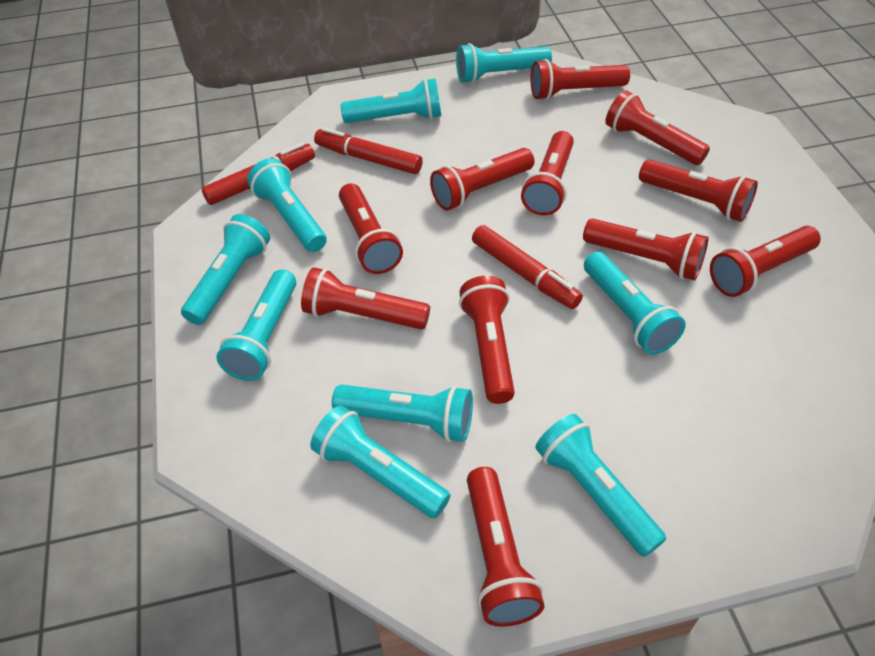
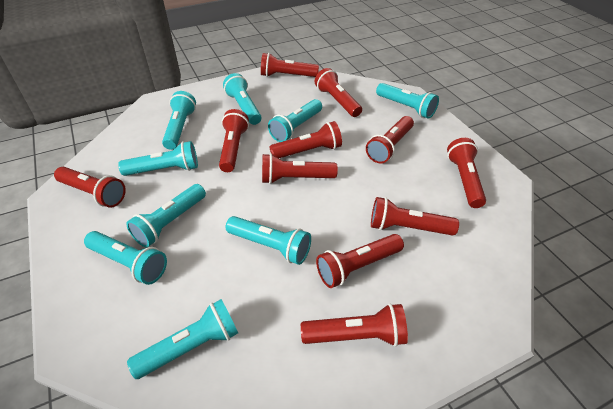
red marker: 3 -> 0

